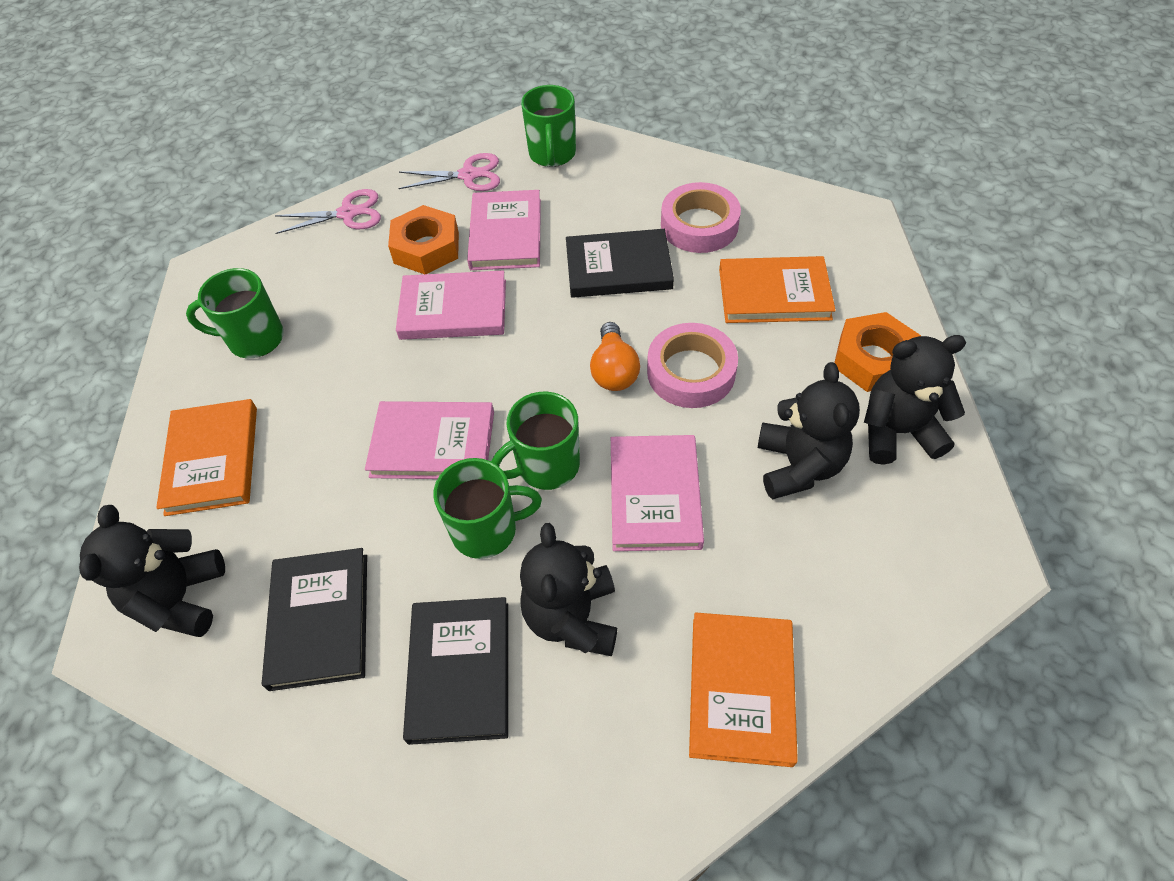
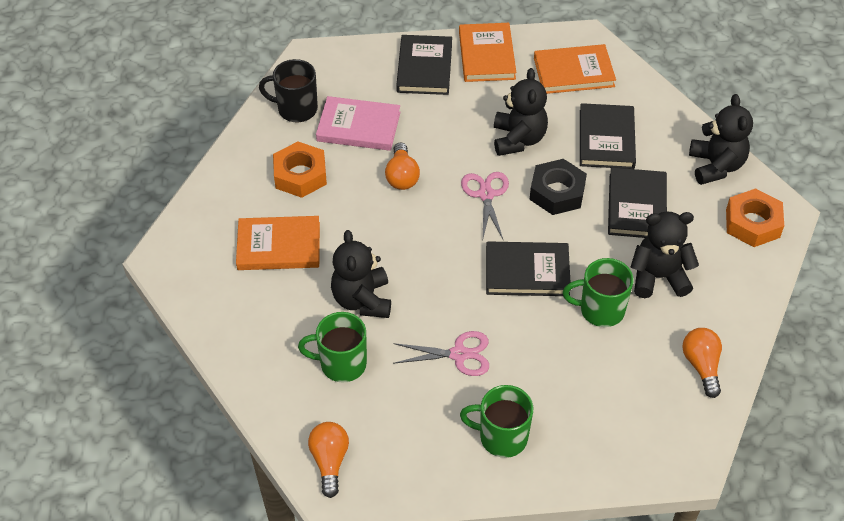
black book: 3 -> 4
black mug: 0 -> 1
black nut: 0 -> 1
green mug: 4 -> 3
orange light bulb: 1 -> 3
pink book: 4 -> 1
pink tape: 2 -> 0

